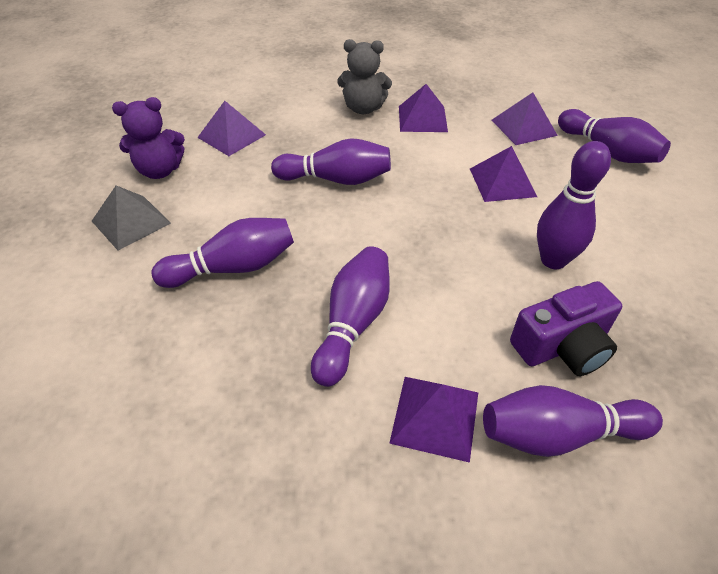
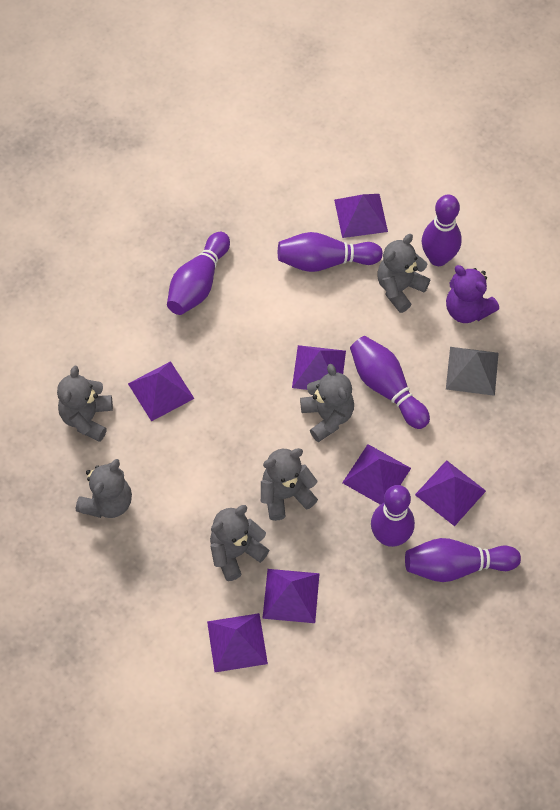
grey teddy bear: 1 -> 6
purple camera: 1 -> 0
purple pyramid: 5 -> 7

